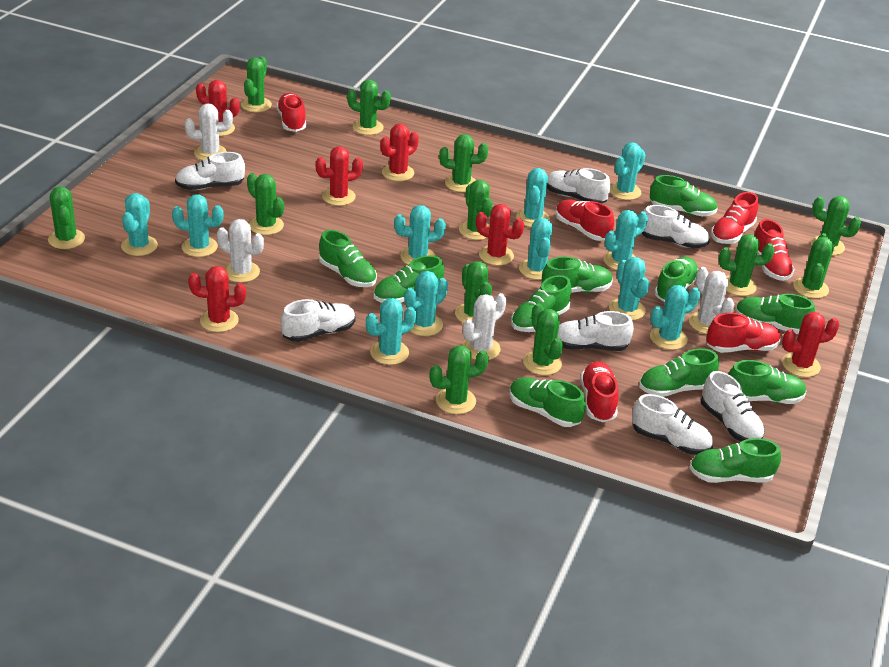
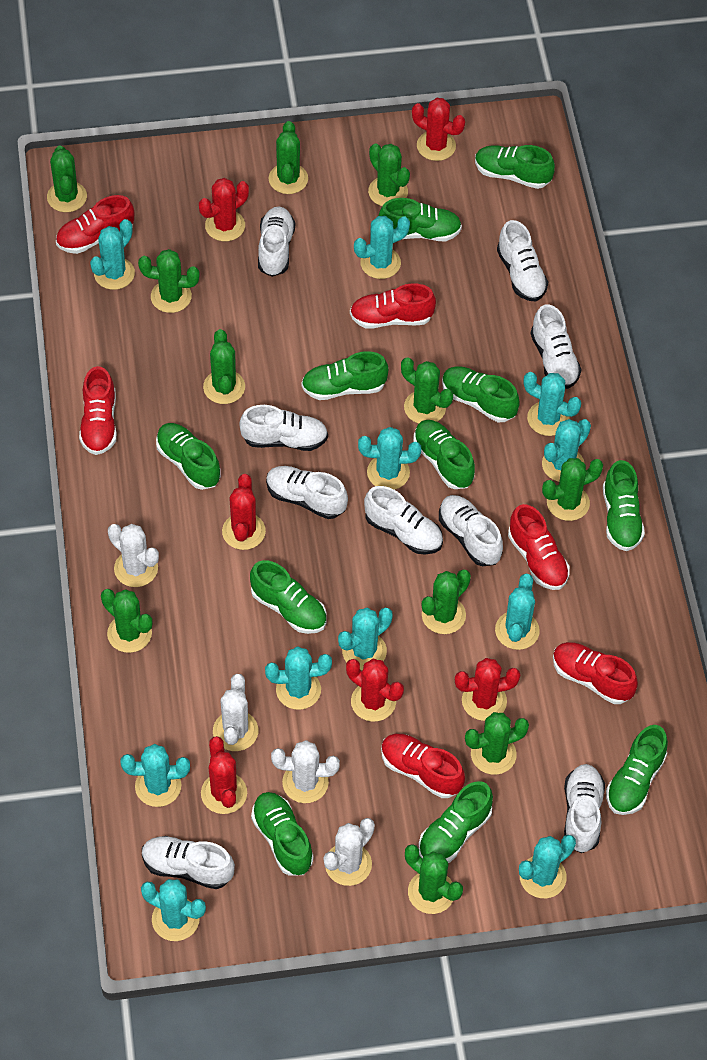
green cactus: 12 -> 11
white shoe: 7 -> 9

